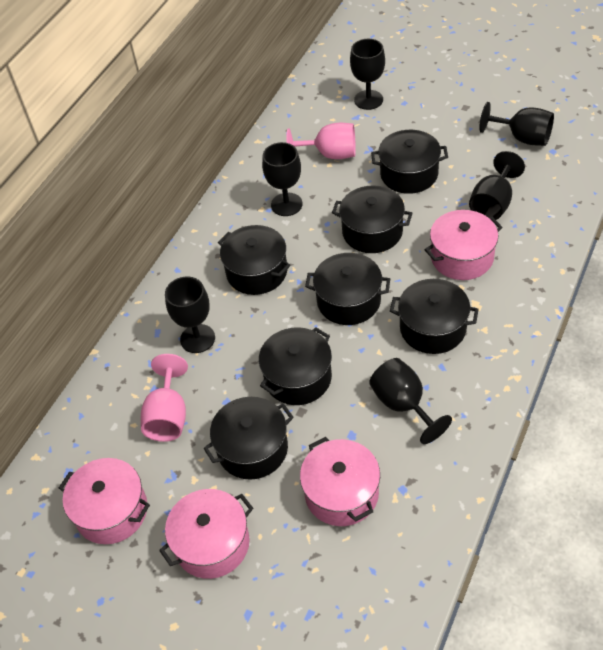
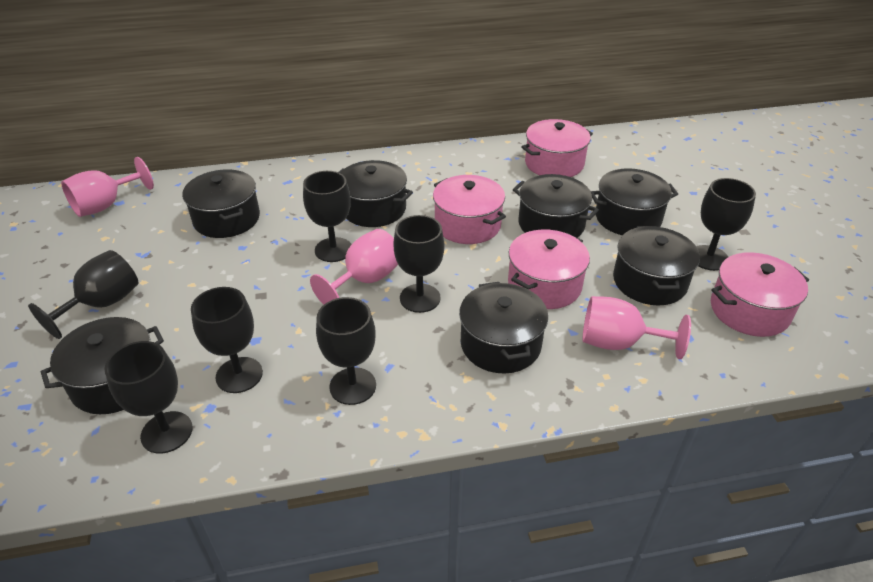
black goblet: 6 -> 7
pink goblet: 2 -> 3

